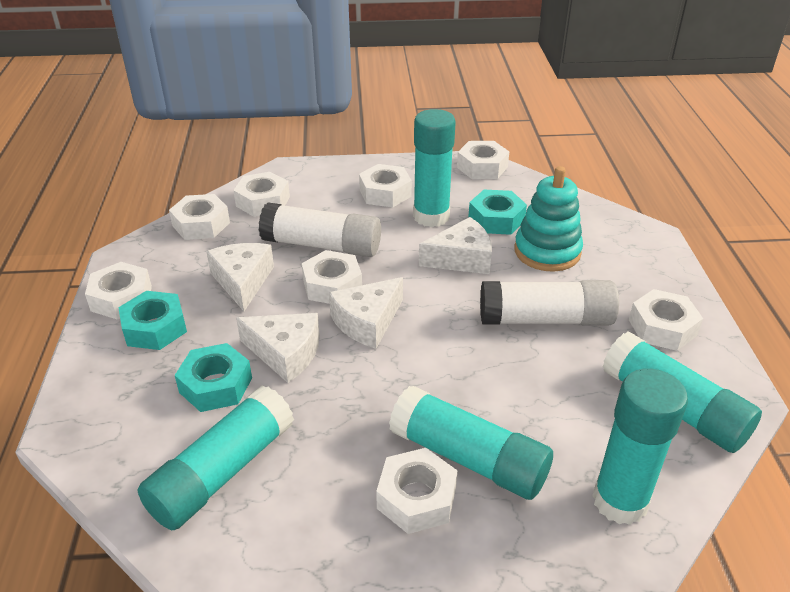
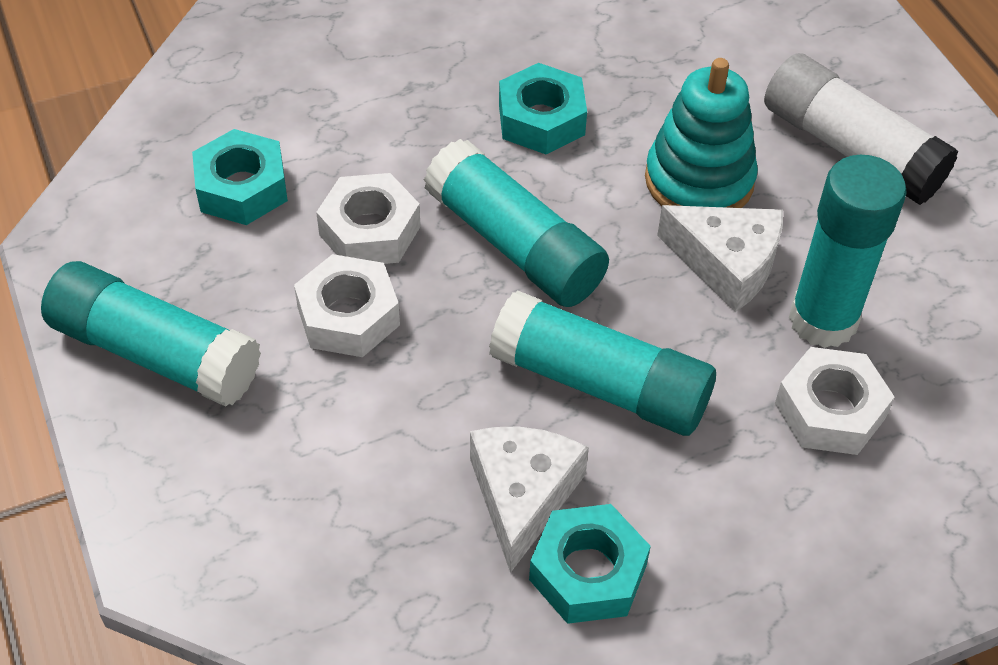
turquoise glue stick: 5 -> 4
white cheese: 4 -> 2
white glue stick: 2 -> 1
white nut: 8 -> 3

